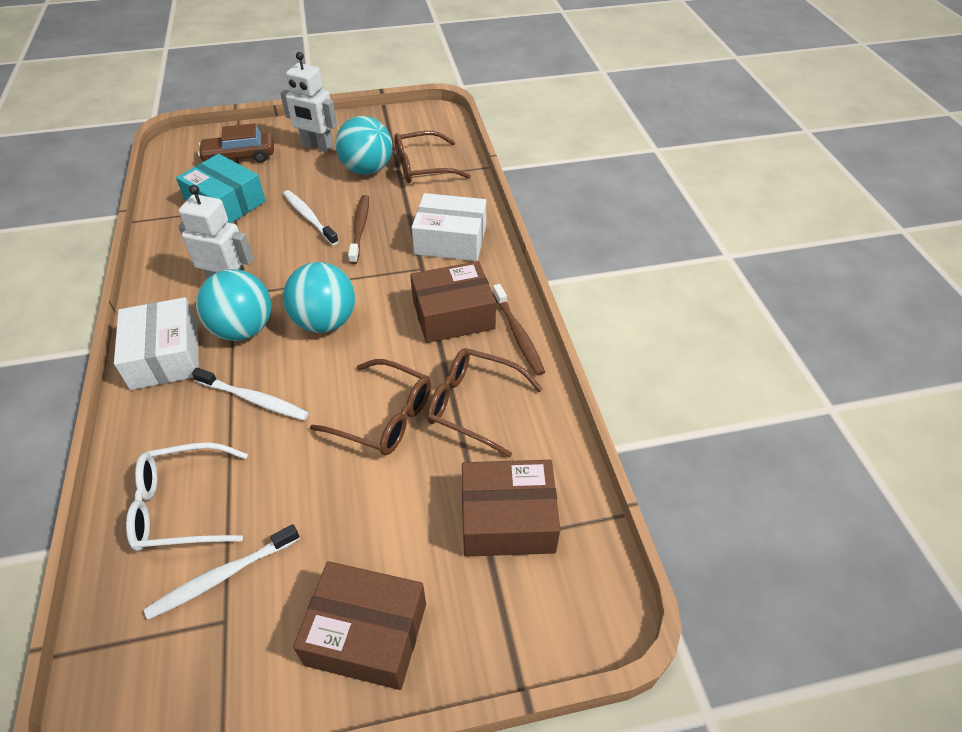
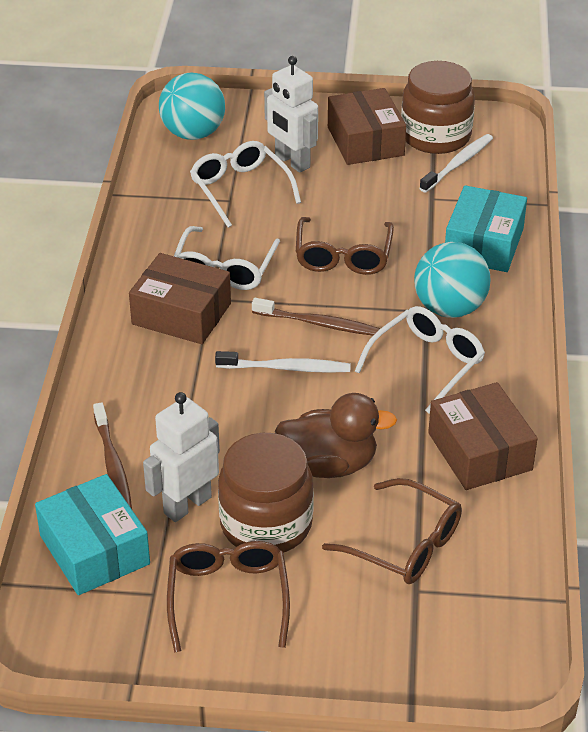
brown car: 1 -> 0
brown duck: 0 -> 1
brown jar: 0 -> 2
turquoise ball: 3 -> 2
turquoise box: 1 -> 2
white box: 2 -> 0
white glasses: 1 -> 3
white toothbrush: 3 -> 2

